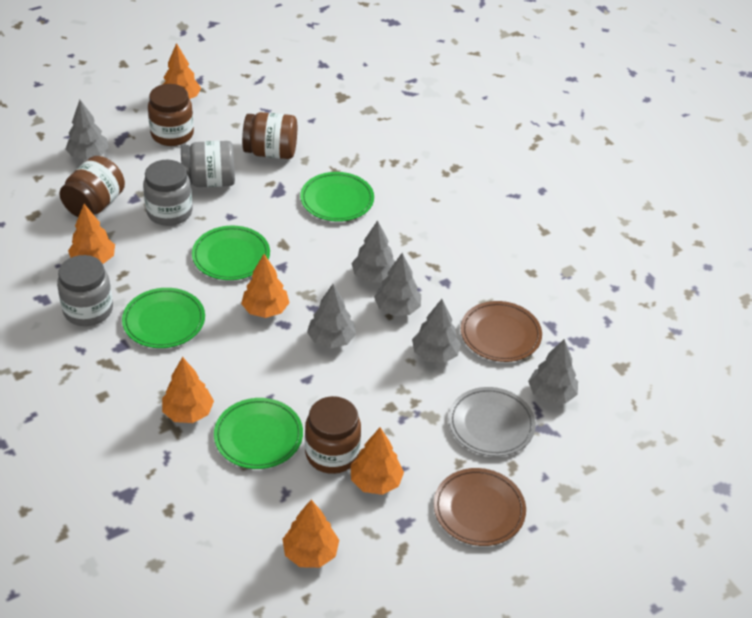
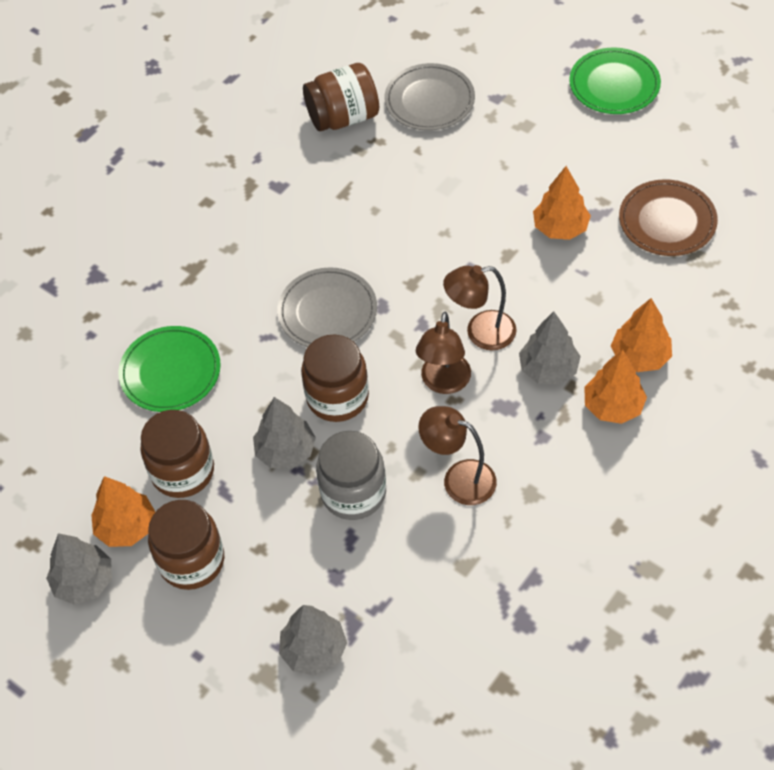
brown lamp: 0 -> 3
brown plate: 2 -> 1
green plate: 4 -> 2
grey jar: 3 -> 1
grey plate: 1 -> 2
grey tree: 6 -> 4
orange tree: 6 -> 4

